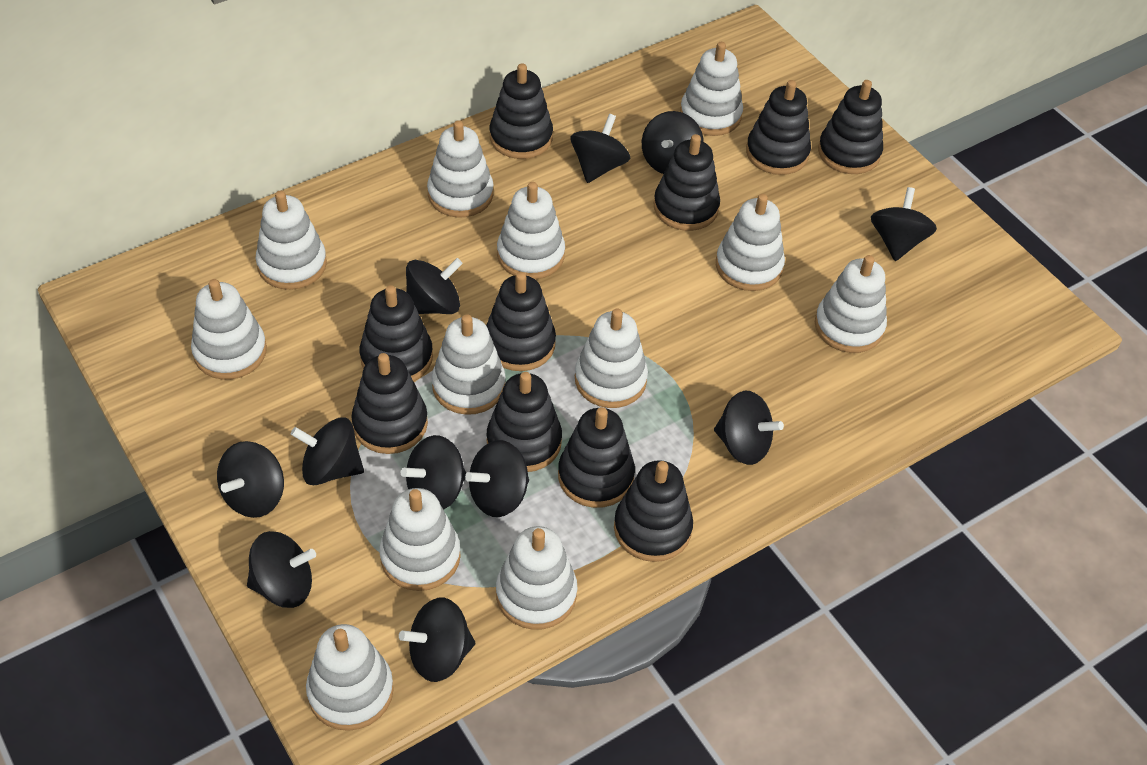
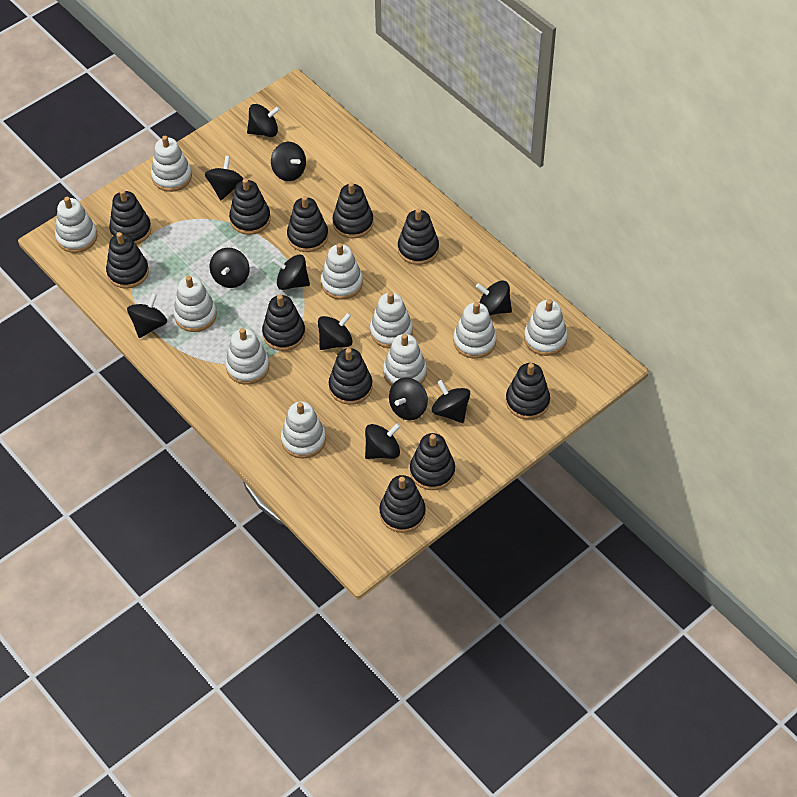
black stacking toy: 10 -> 11
white stacking toy: 12 -> 10

